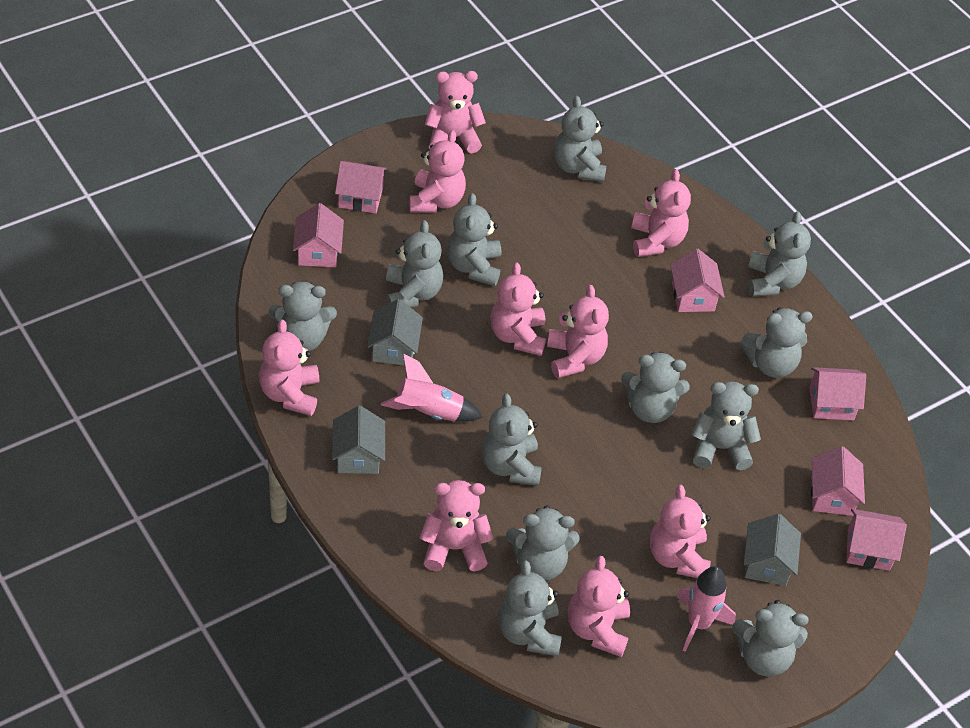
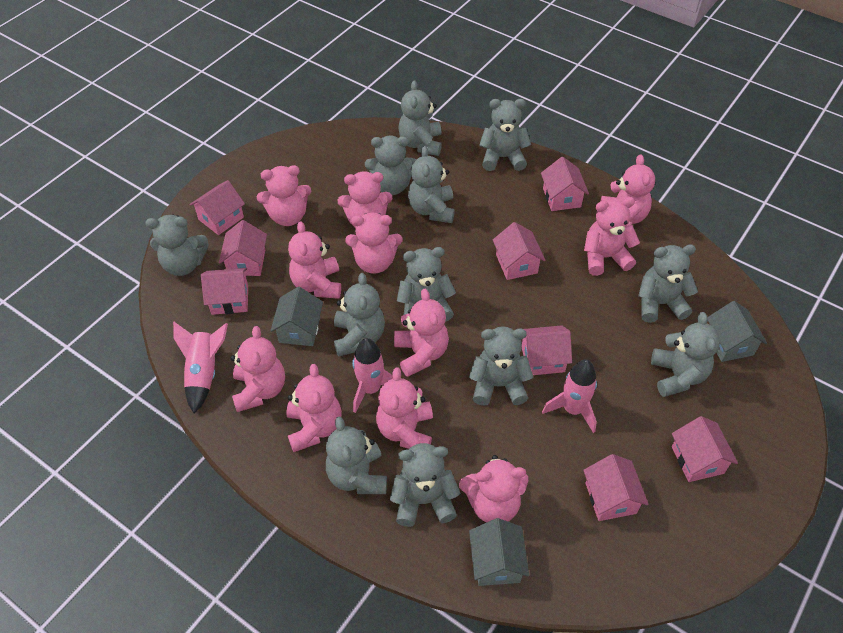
pink house: 6 -> 8
pink rocket: 2 -> 3
pink teddy bear: 9 -> 11

